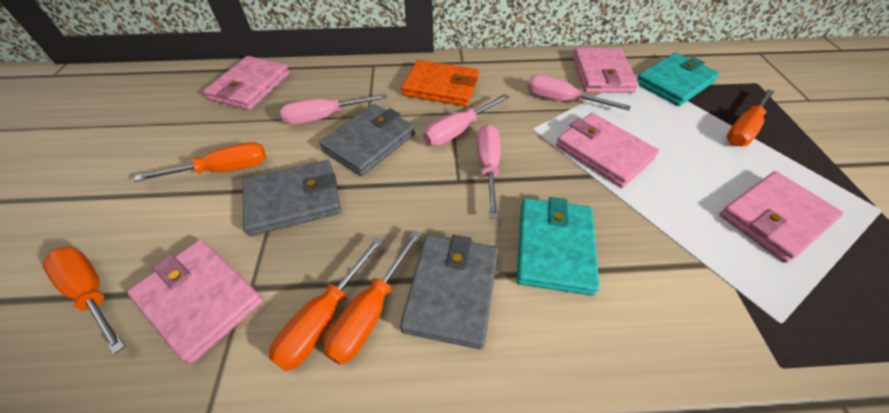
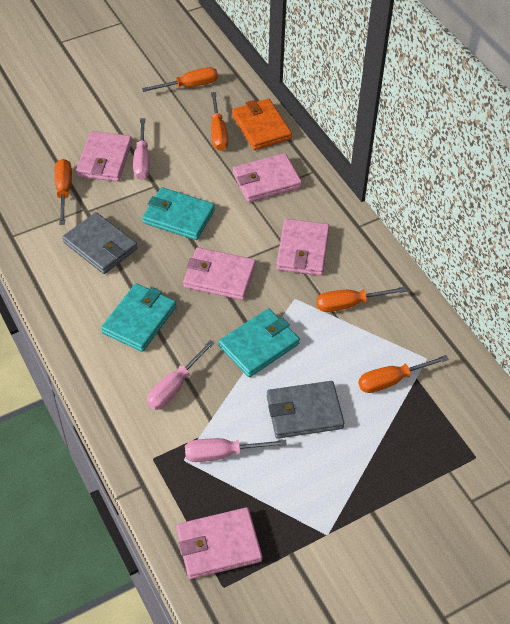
grey wallet: 3 -> 2
pink screwdriver: 4 -> 3
turquoise wallet: 2 -> 3

